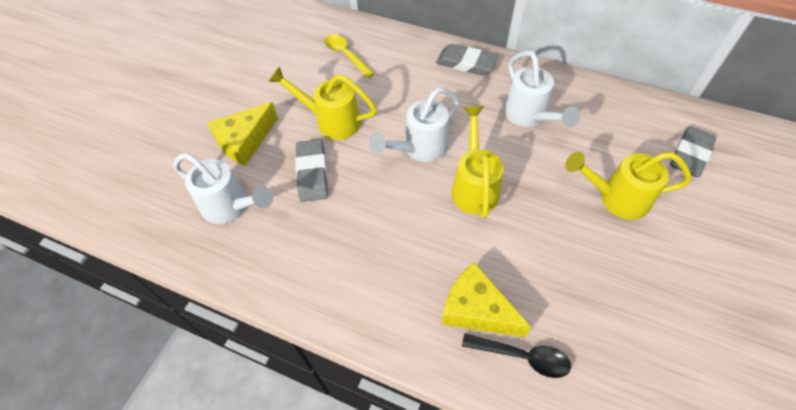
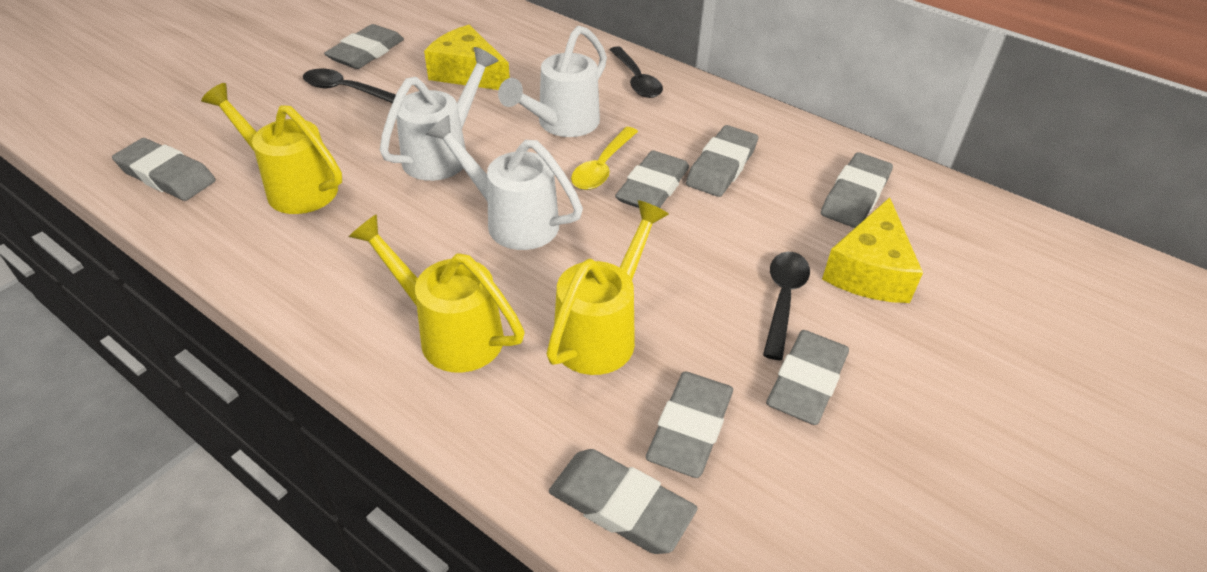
black spoon: 1 -> 3
grey eraser: 3 -> 8

